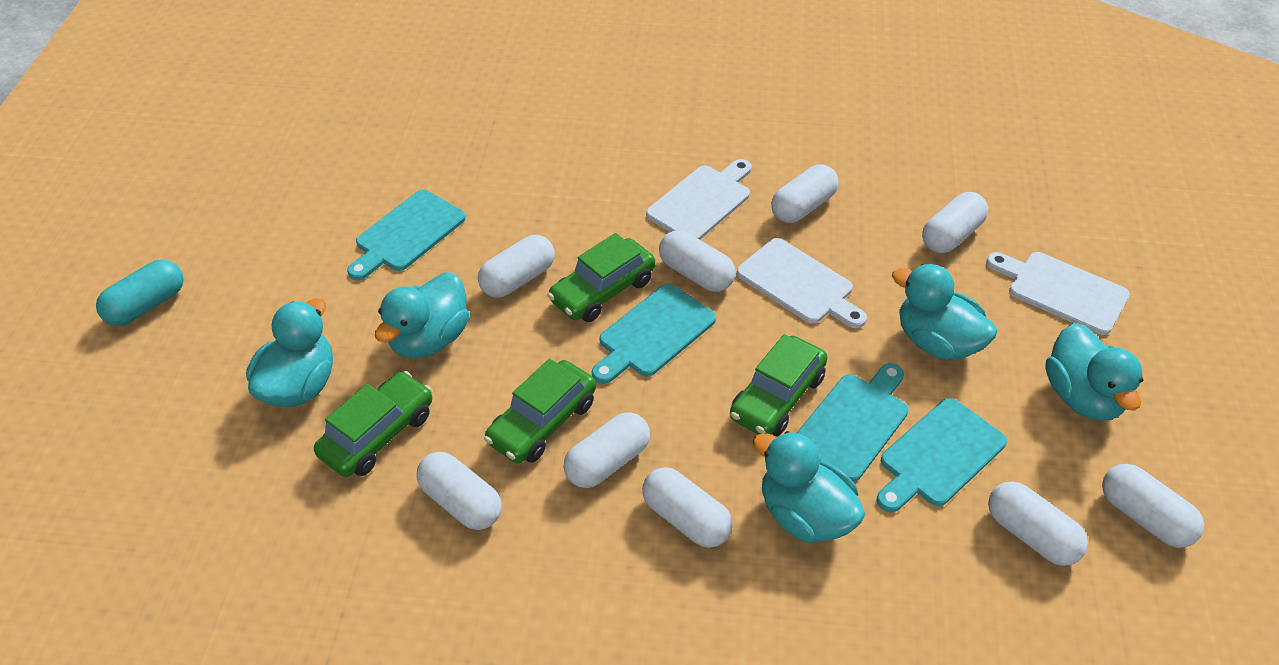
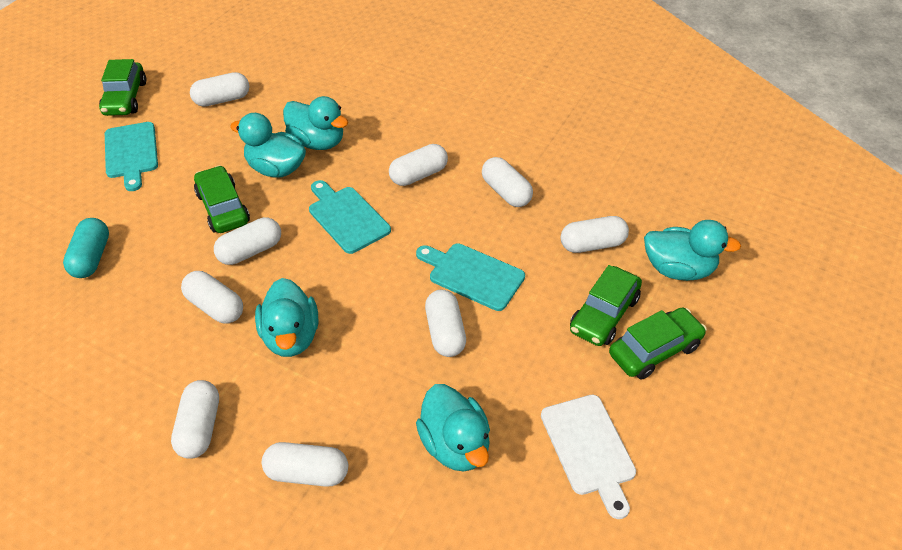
turquoise cutting board: 4 -> 3
white cutting board: 3 -> 1

